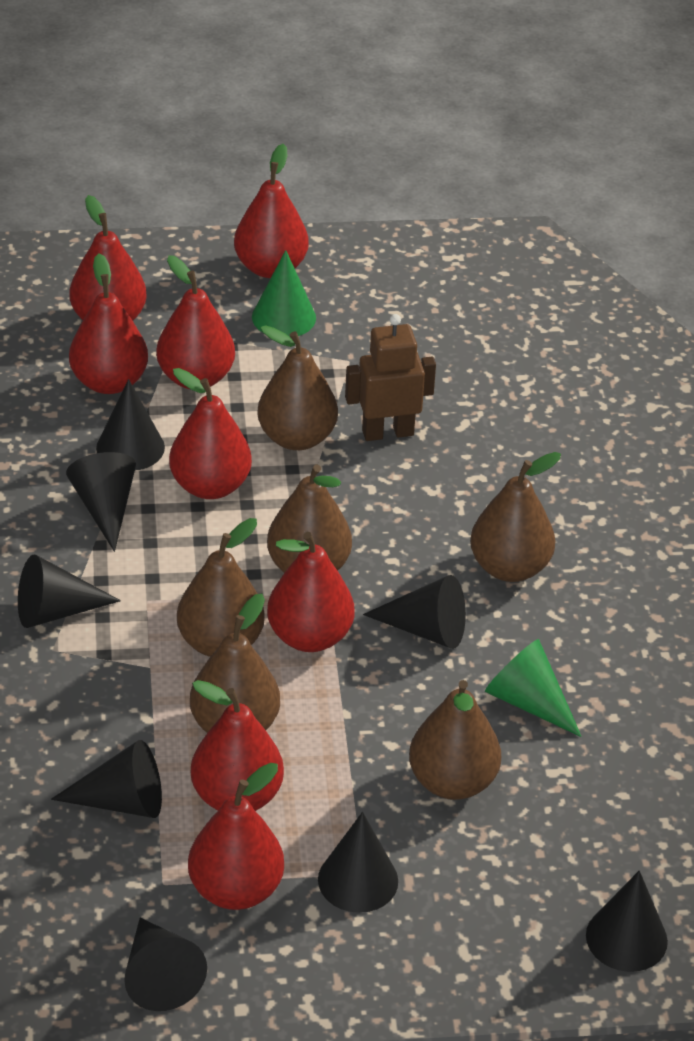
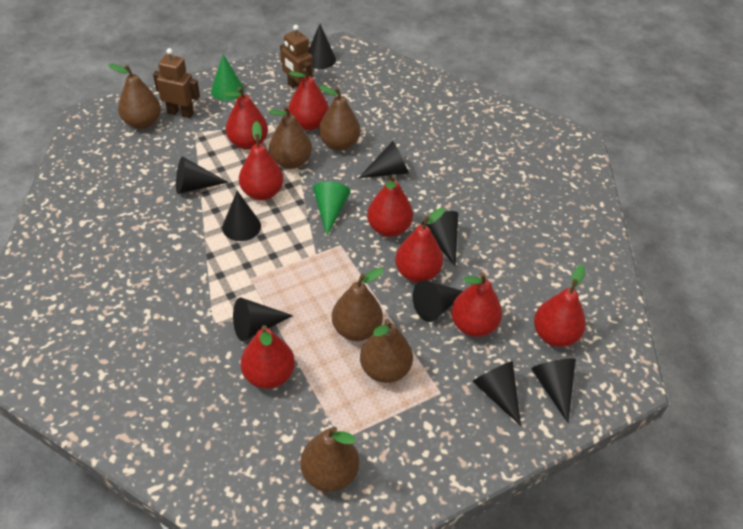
black cone: 8 -> 9
brown robot: 1 -> 2

